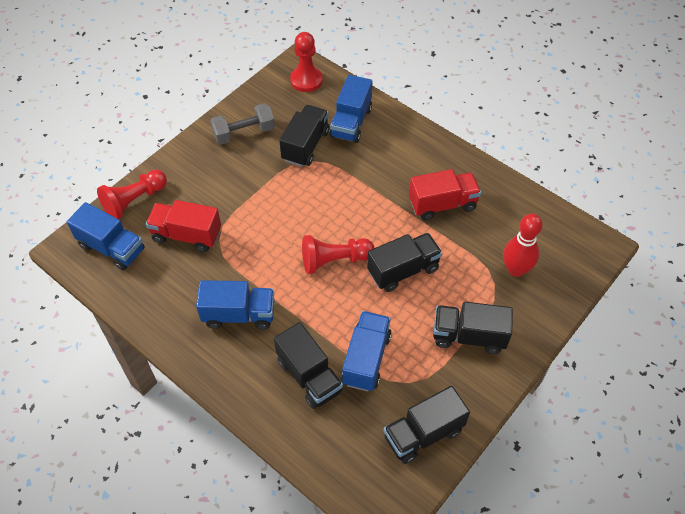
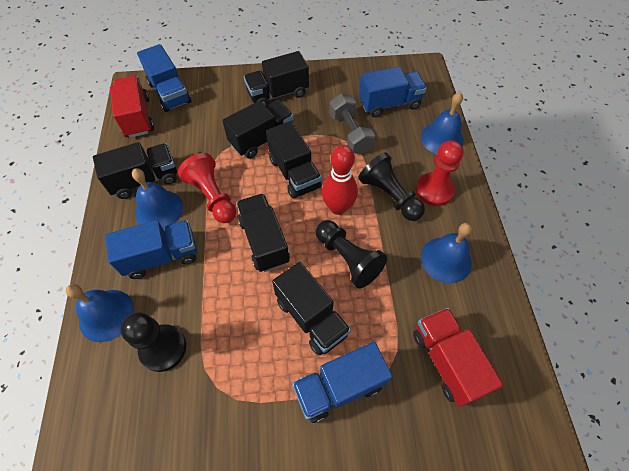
black pawn: 0 -> 3
black truck: 5 -> 6
blue bell: 0 -> 4
red pawn: 3 -> 2

